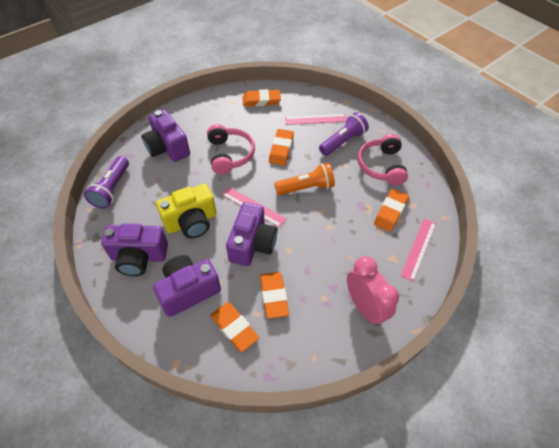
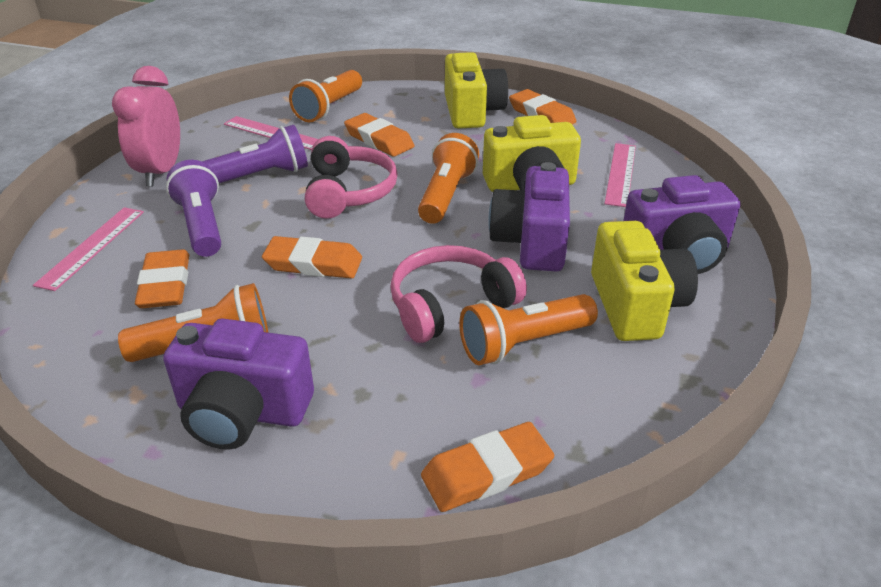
orange flashlight: 1 -> 4
purple camera: 4 -> 3
yellow camera: 1 -> 3

